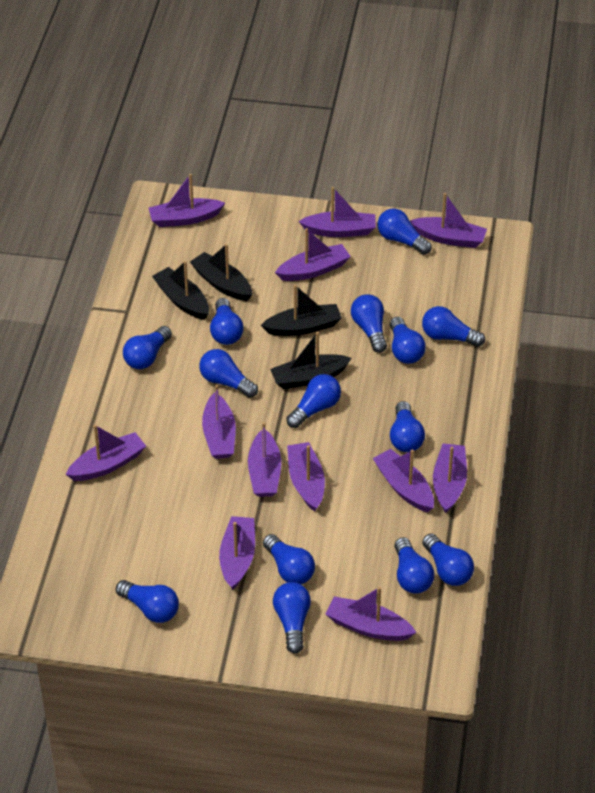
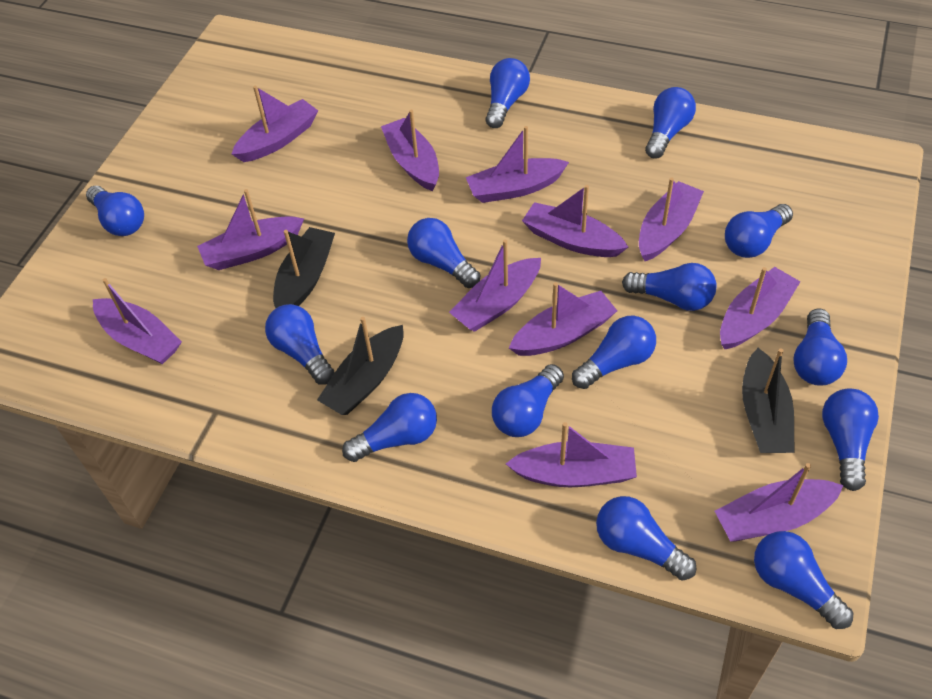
black boat: 4 -> 3

